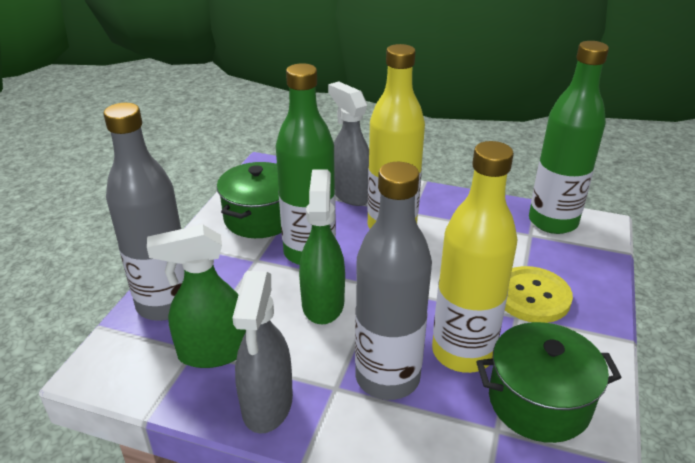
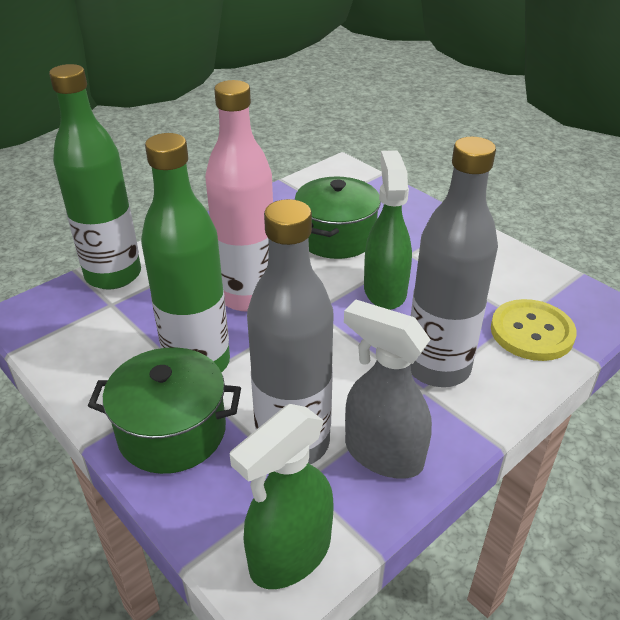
grey spray bottle: 2 -> 1
pink bottle: 0 -> 1
yellow bottle: 2 -> 0

